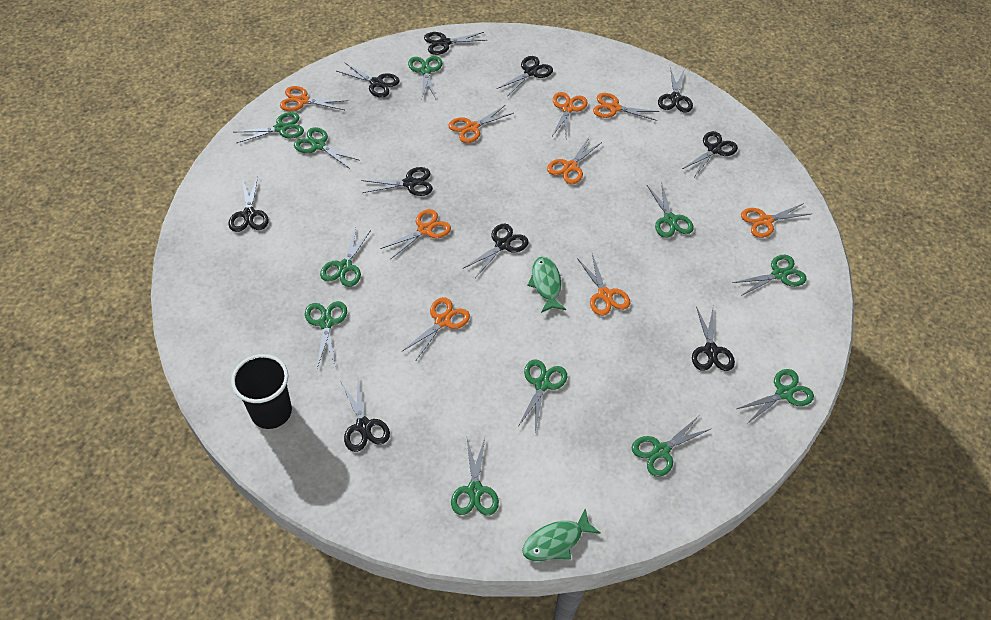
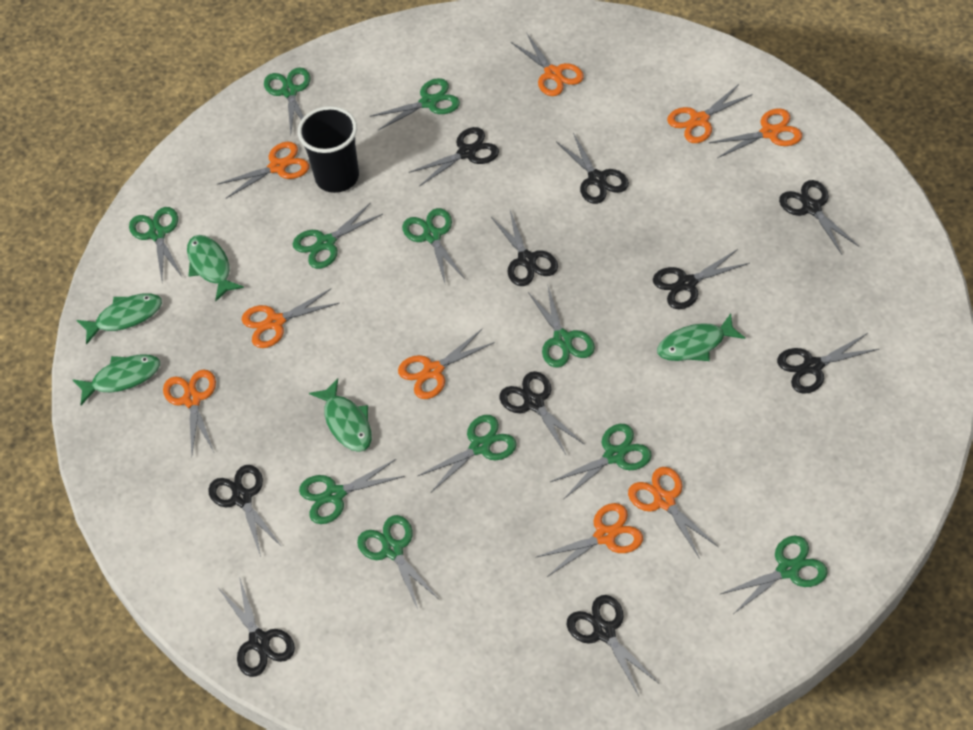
green fish: 2 -> 5

